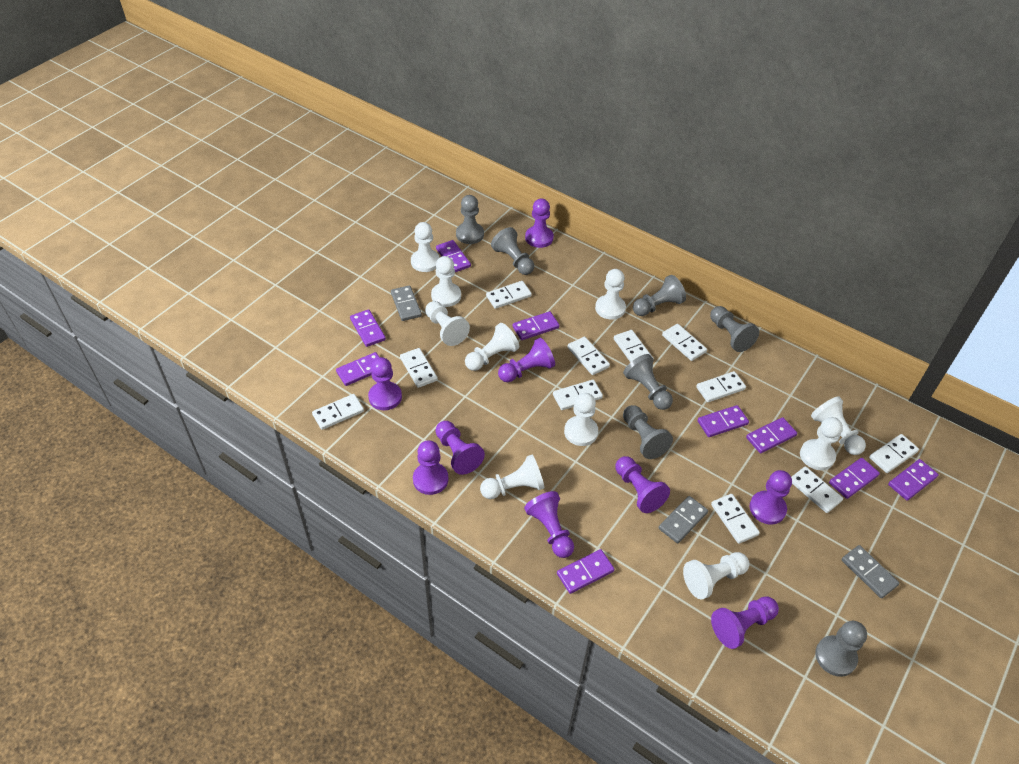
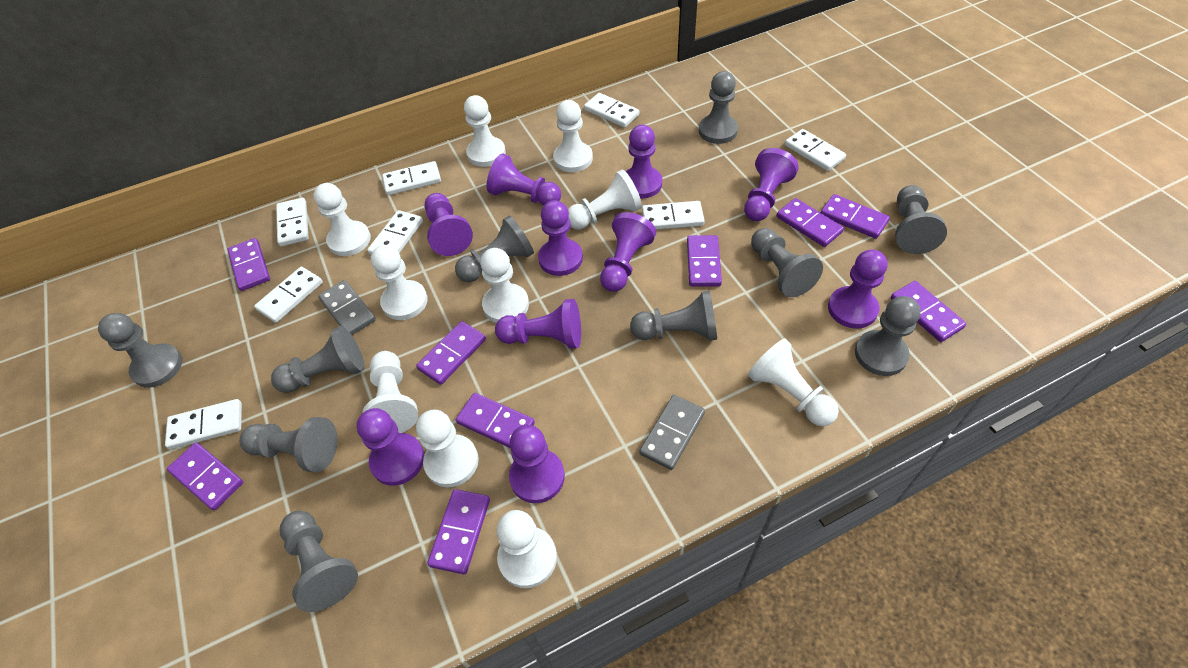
grey domino: 3 -> 2
grey pawn: 7 -> 10
purple pawn: 9 -> 10
white domino: 11 -> 8

